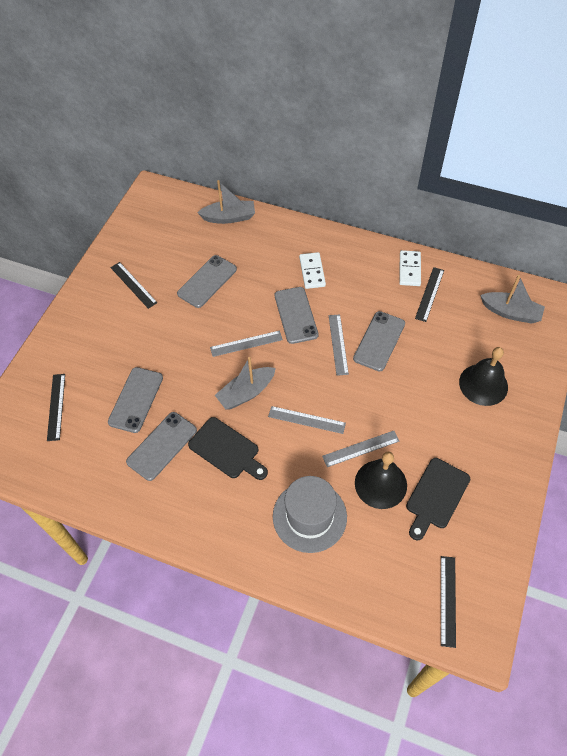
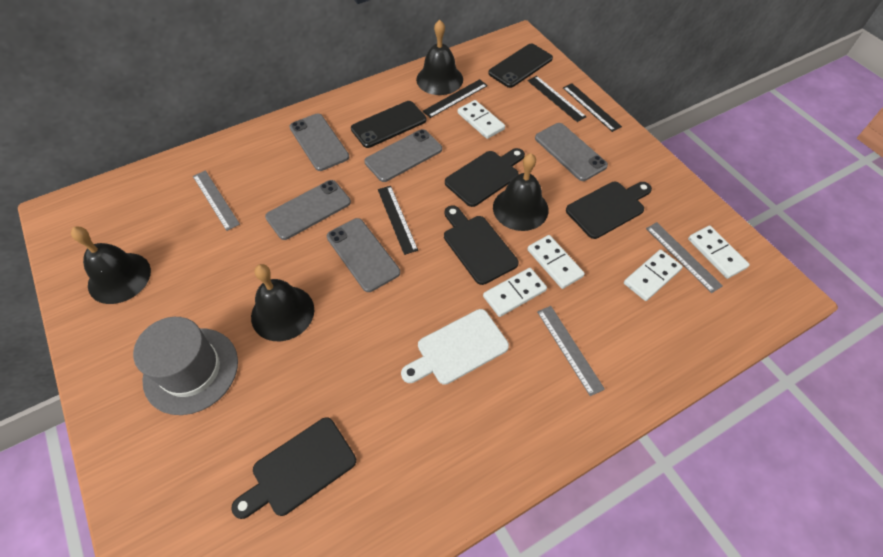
black bell: 2 -> 4
black cutting board: 2 -> 4
black phone: 0 -> 2
grey boat: 3 -> 0
grey ruler: 4 -> 3
white cutting board: 0 -> 1
white domino: 2 -> 5

